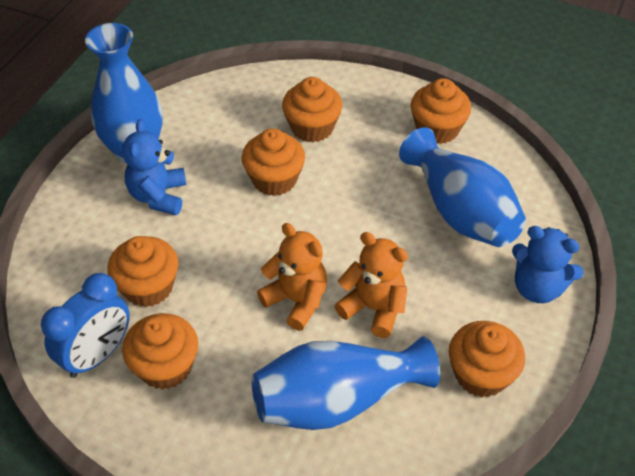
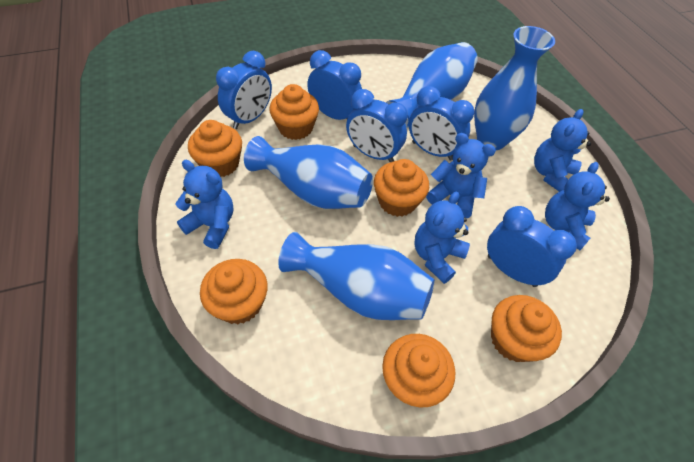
blue clock: 1 -> 5
blue teddy bear: 2 -> 5
blue vase: 3 -> 4
orange teddy bear: 2 -> 0

